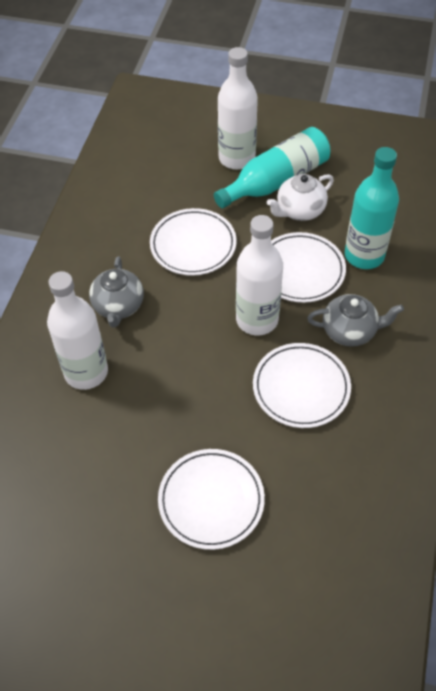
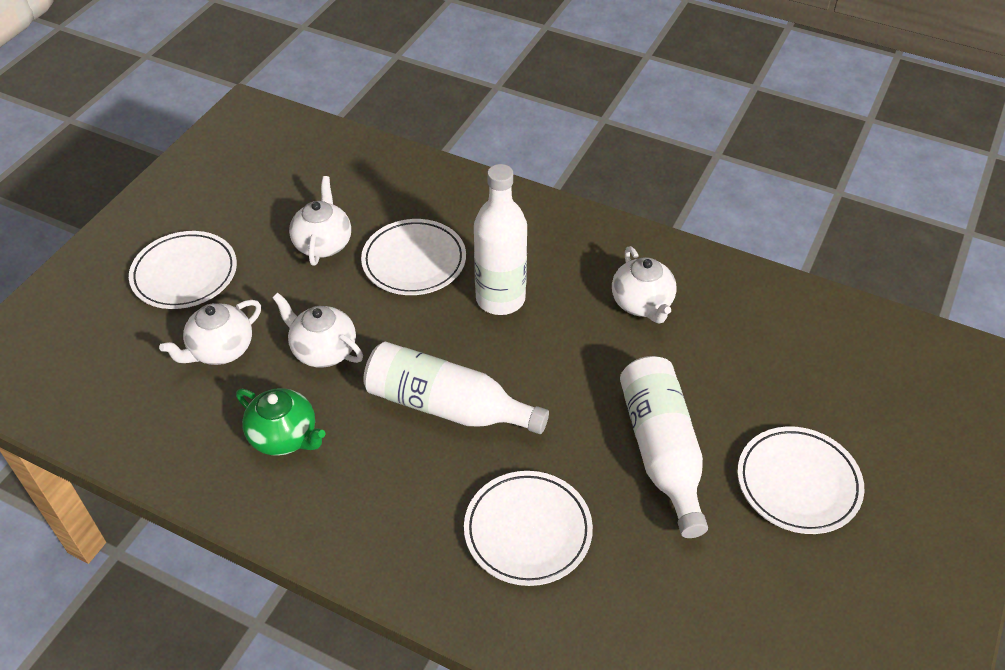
green teapot: 0 -> 1
grey teapot: 2 -> 0
turquoise bottle: 2 -> 0
white teapot: 1 -> 4

